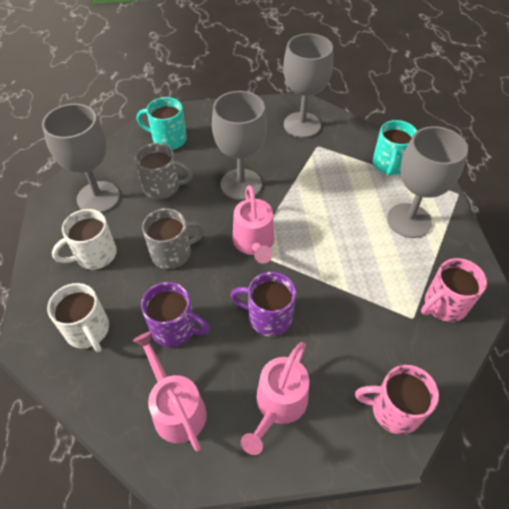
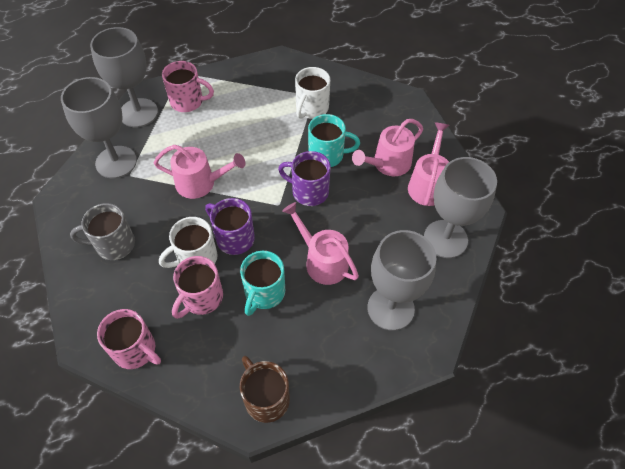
brown mug: 0 -> 1
grey mug: 2 -> 1
pink mug: 2 -> 3
pink watering can: 3 -> 4

